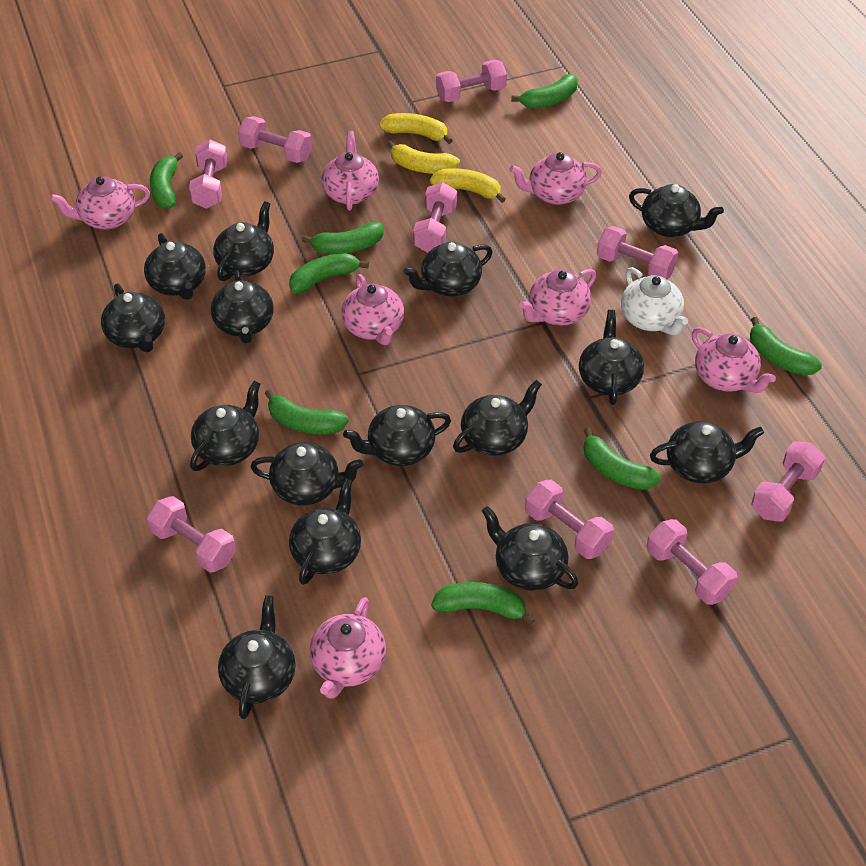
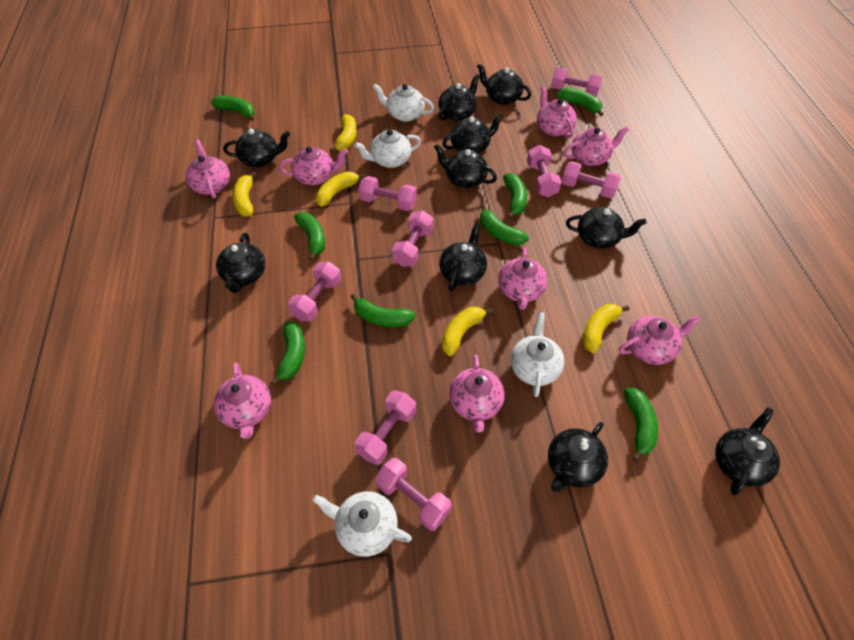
black teapot: 15 -> 10
pink dumbbell: 9 -> 8
pink teapot: 7 -> 8
white teapot: 1 -> 4
yellow banana: 3 -> 5

